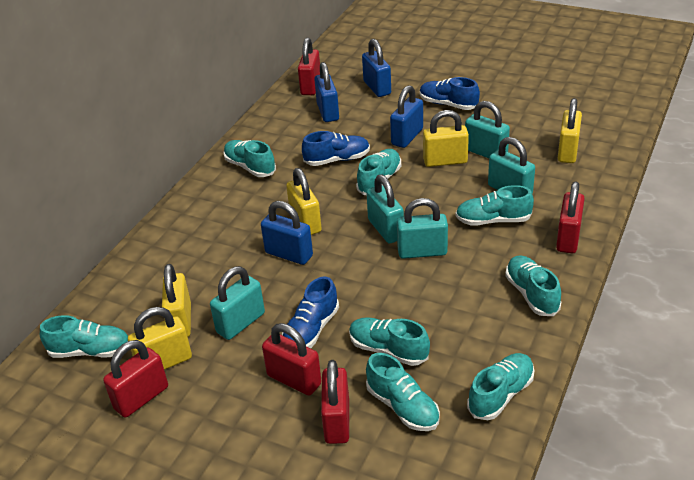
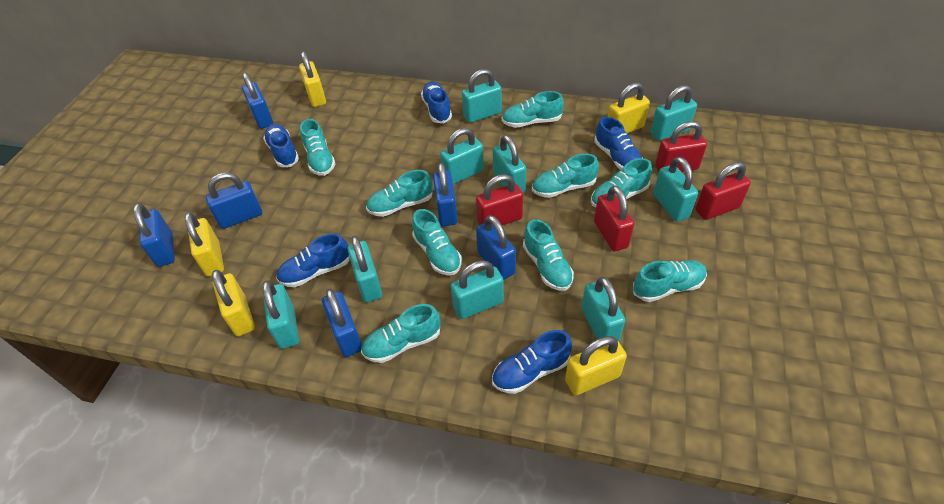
blue padlock: 4 -> 6
blue shoe: 3 -> 5
red padlock: 5 -> 4
turquoise padlock: 5 -> 9
turquoise shoe: 8 -> 9

